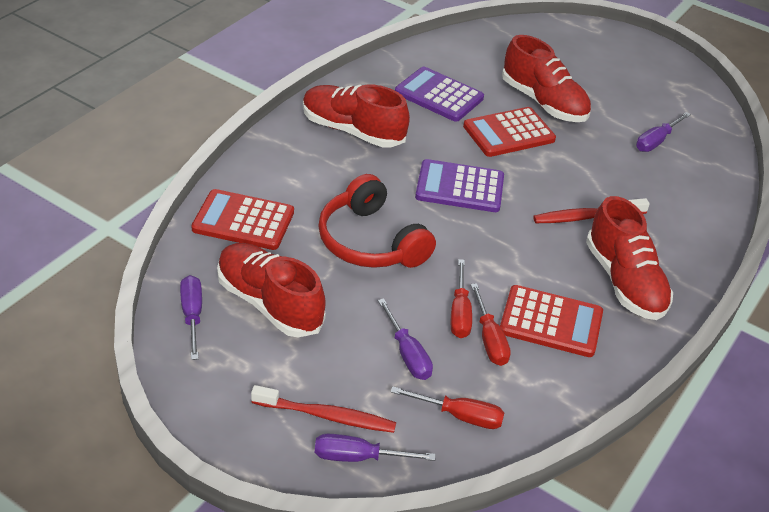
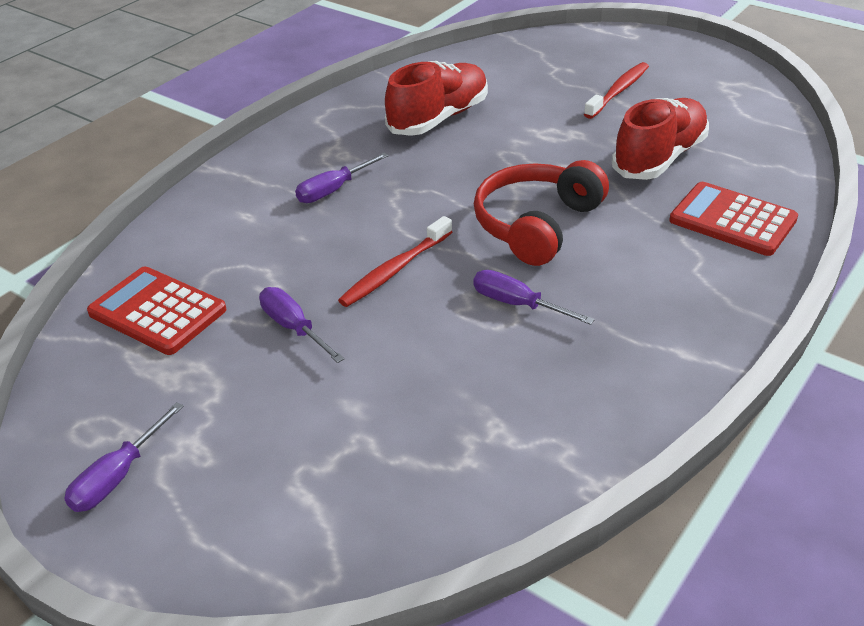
purple calculator: 2 -> 0
red calculator: 3 -> 2
red screwdriver: 3 -> 0
red shoe: 4 -> 2

